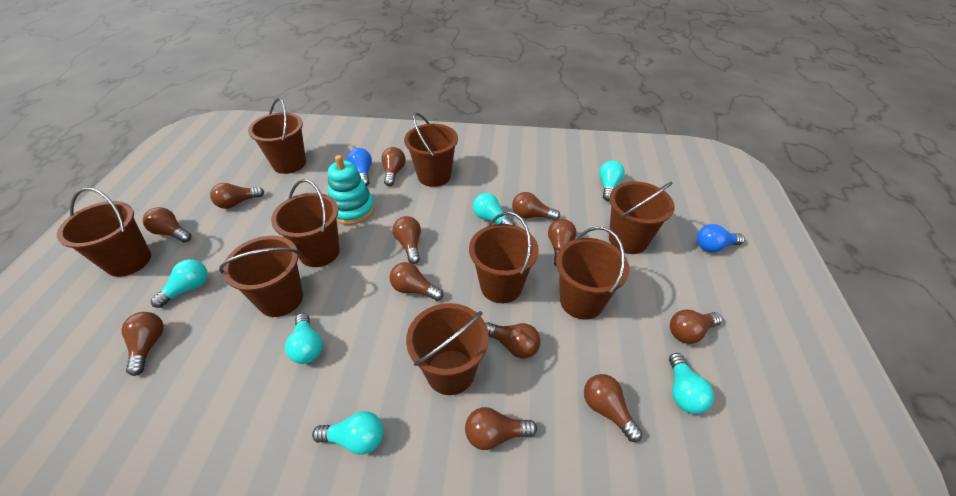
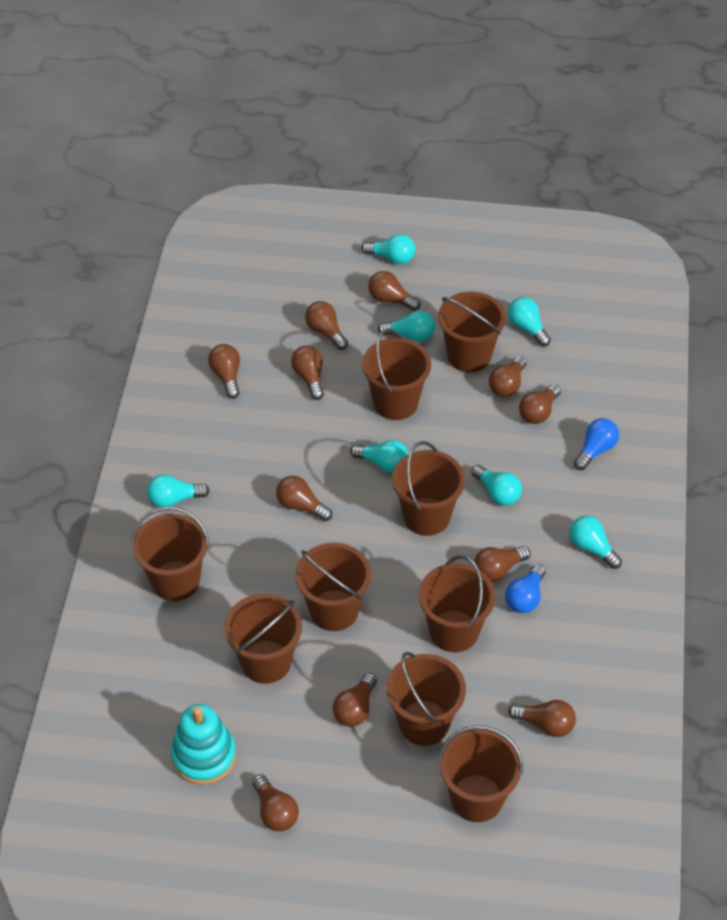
brown light bulb: 12 -> 11
turquoise light bulb: 6 -> 7

